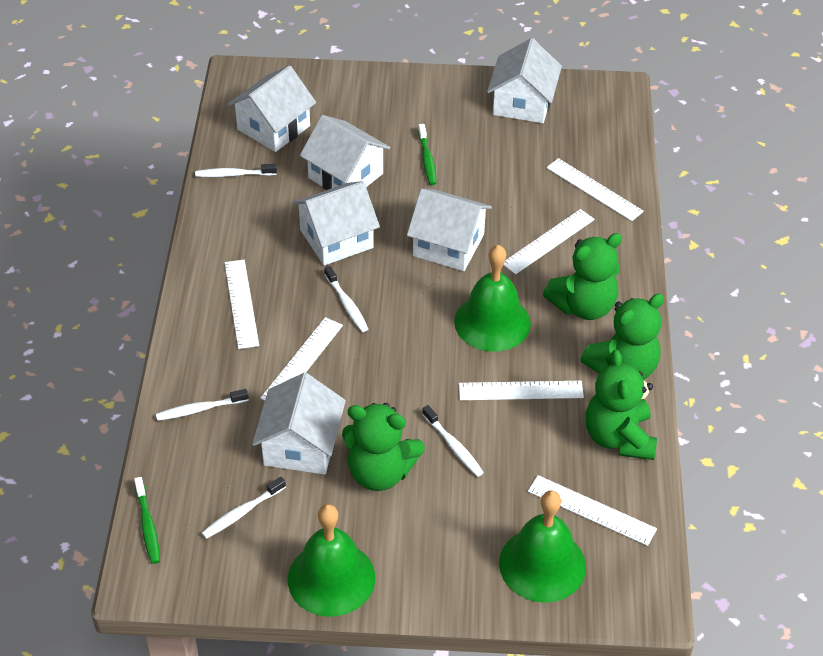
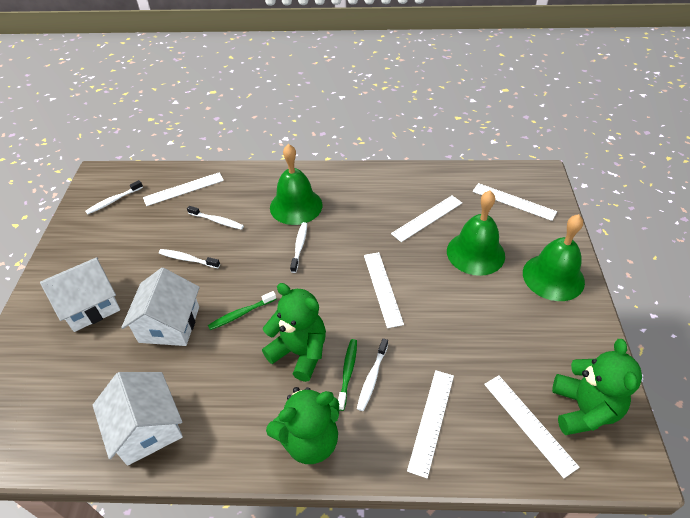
green teddy bear: 4 -> 3
white house: 6 -> 3

